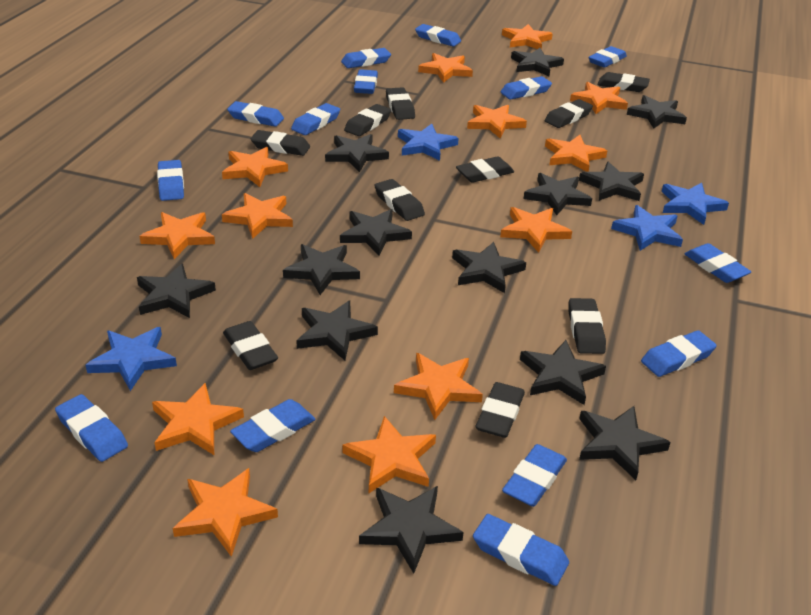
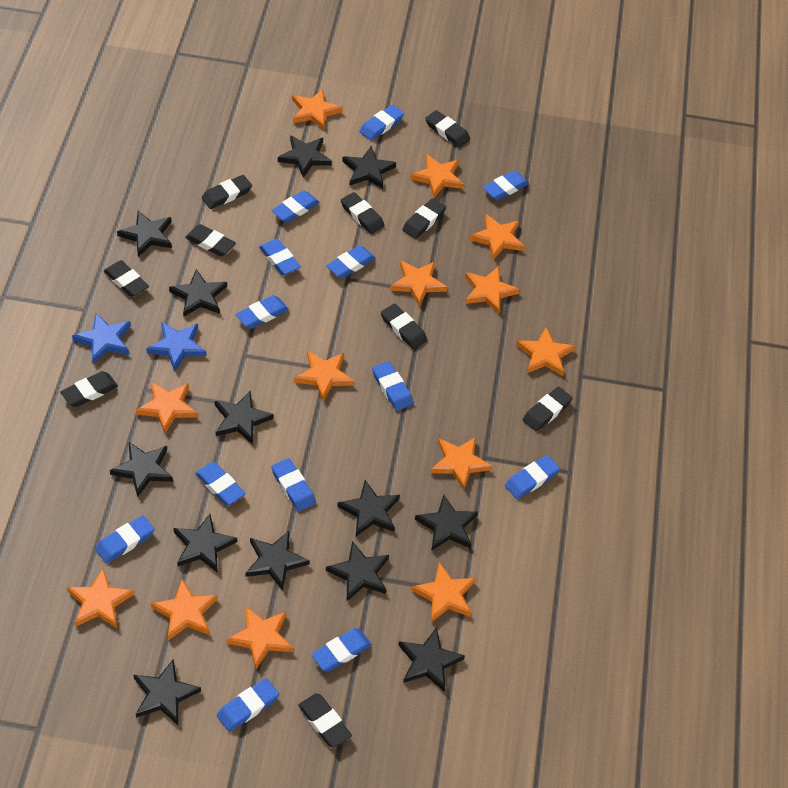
blue eraser: 14 -> 13
blue star: 4 -> 2

